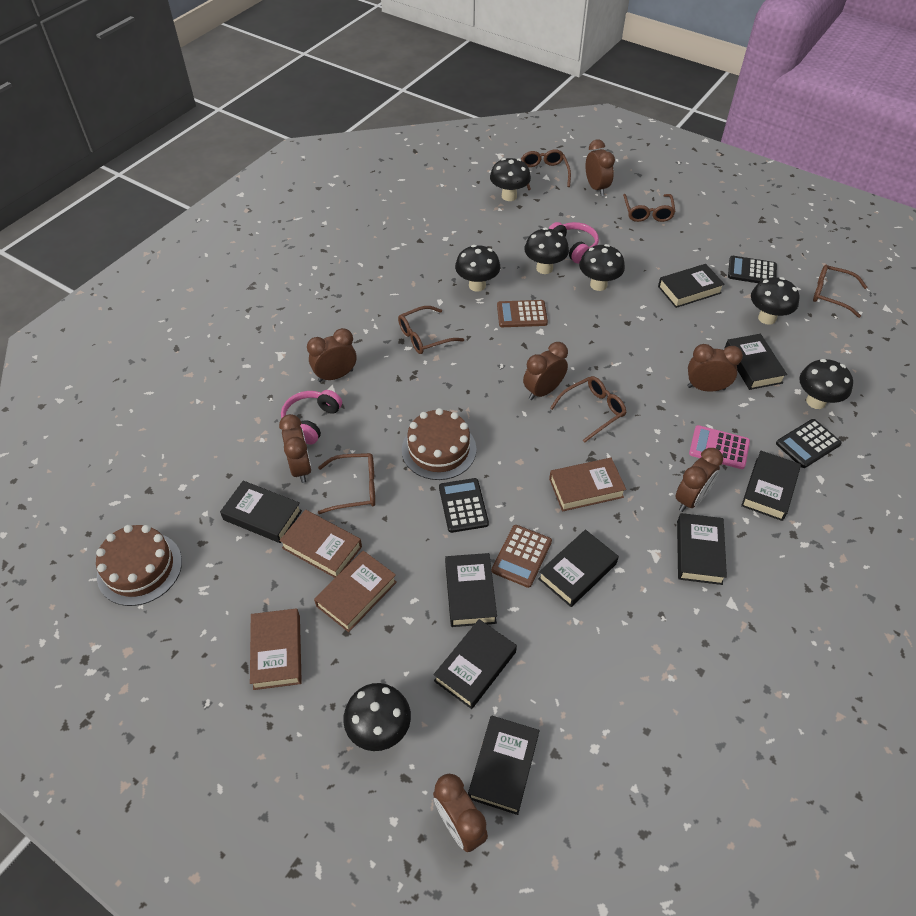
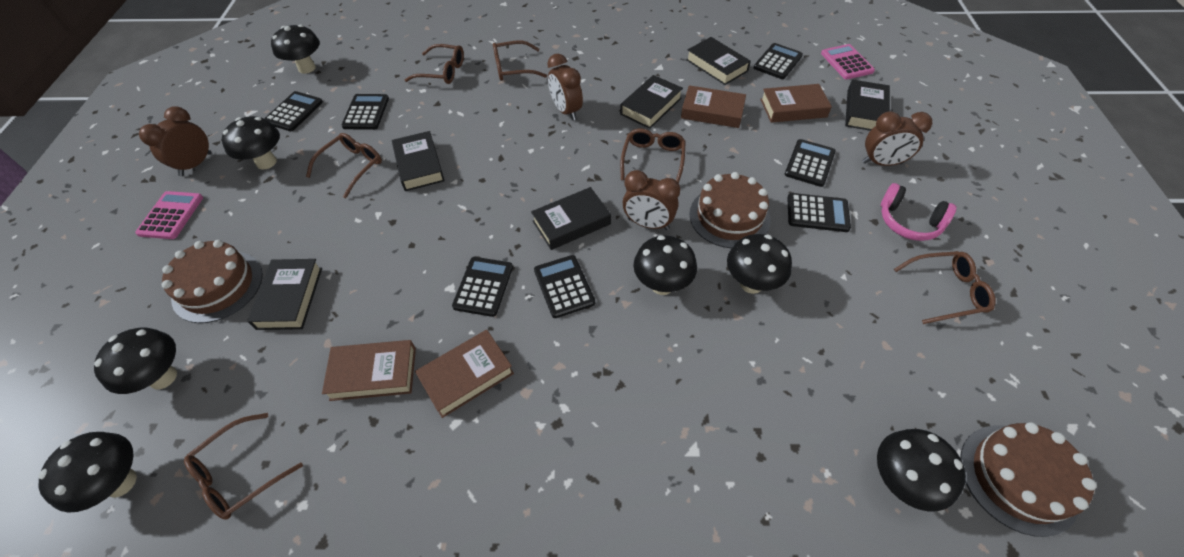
black book: 9 -> 6
black calculator: 3 -> 7
brown cake: 2 -> 3
brown calculator: 2 -> 0
brown clock: 7 -> 4
pink calculator: 1 -> 2
pink headphones: 2 -> 1

